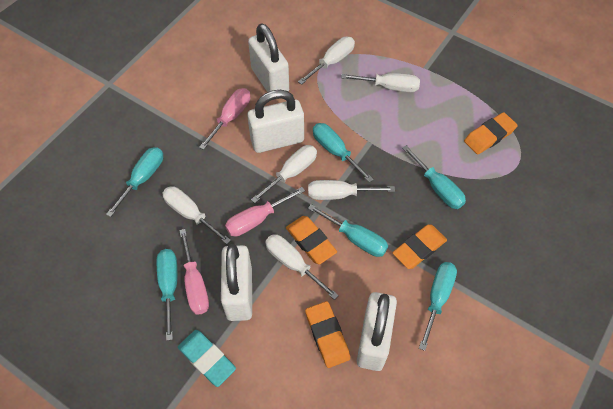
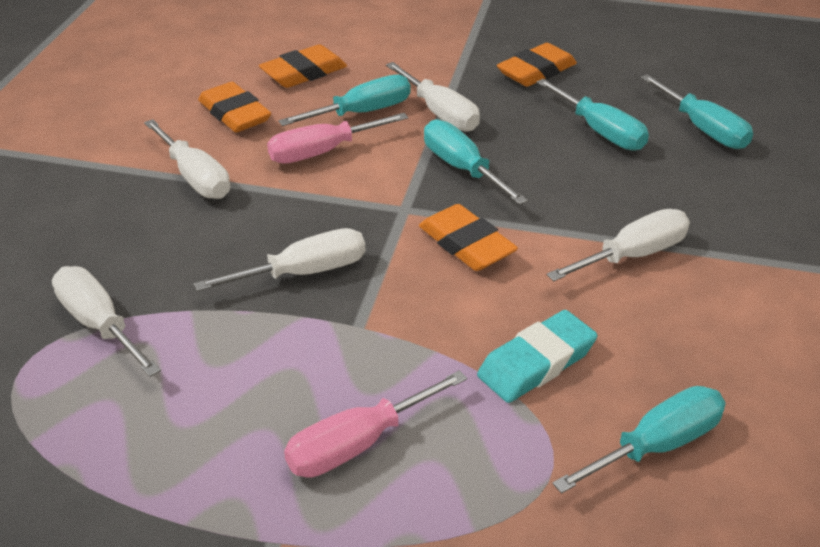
pink screwdriver: 3 -> 2
turquoise screwdriver: 6 -> 5
white padlock: 4 -> 0
white screwdriver: 6 -> 5

